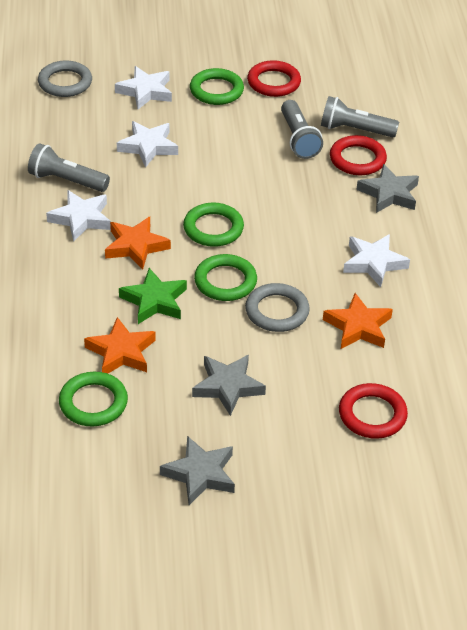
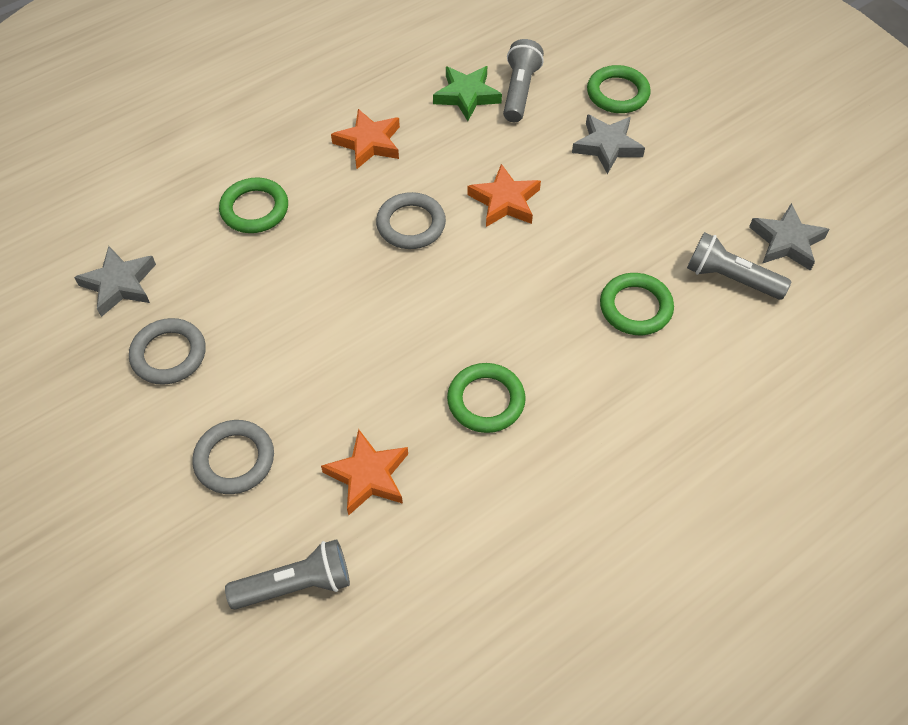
grey ring: 2 -> 3
red ring: 3 -> 0
white star: 4 -> 0

